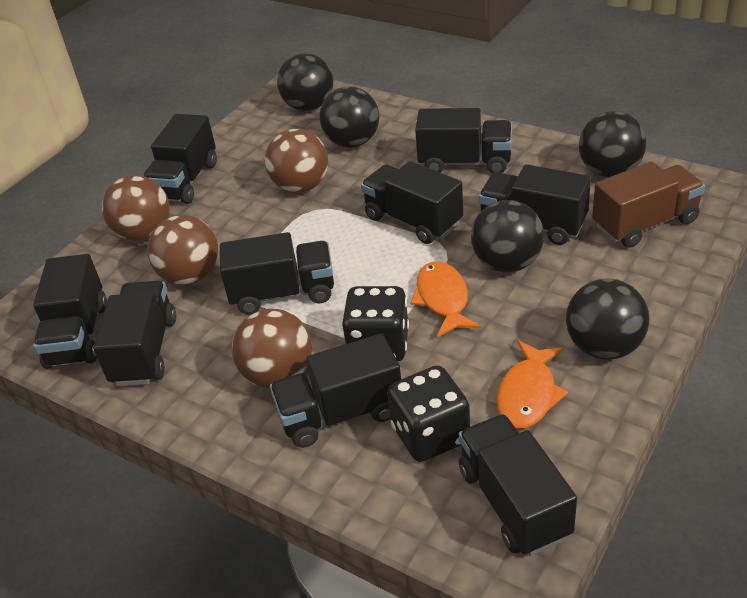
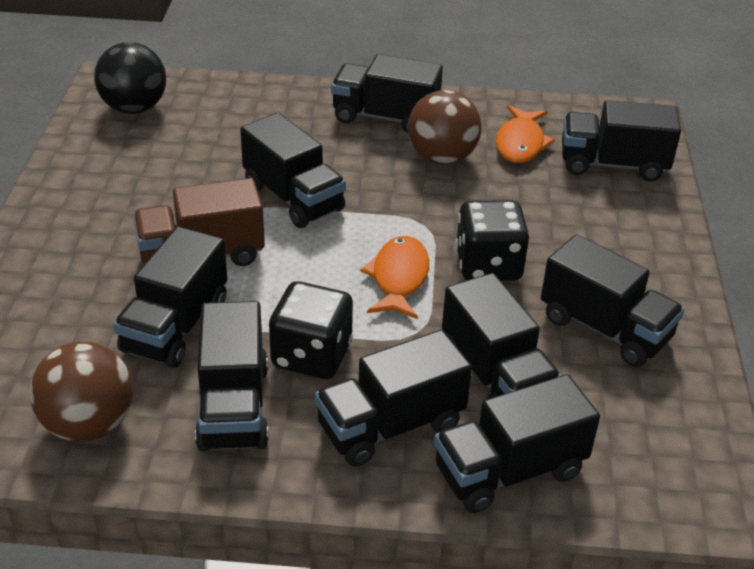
black ball: 5 -> 1
brown ball: 4 -> 2

